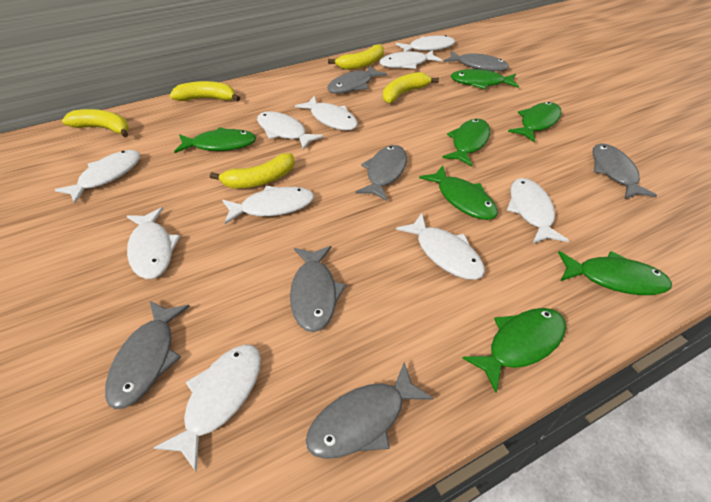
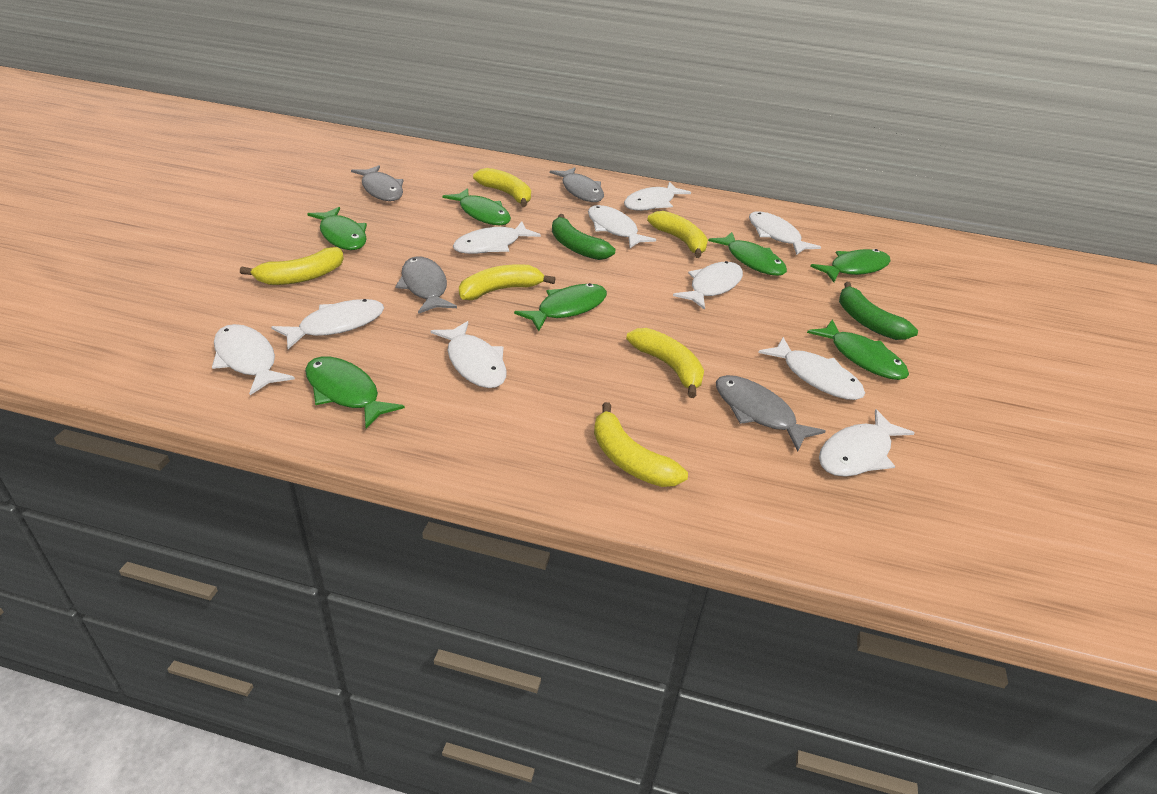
green banana: 0 -> 2
grey fish: 7 -> 4
yellow banana: 5 -> 6

